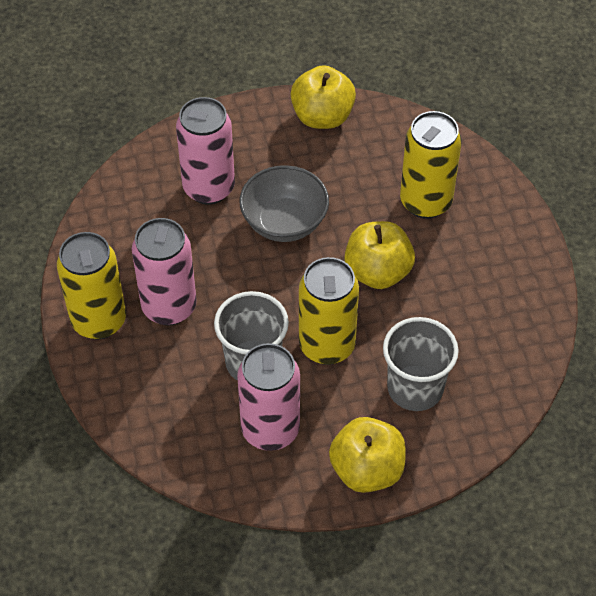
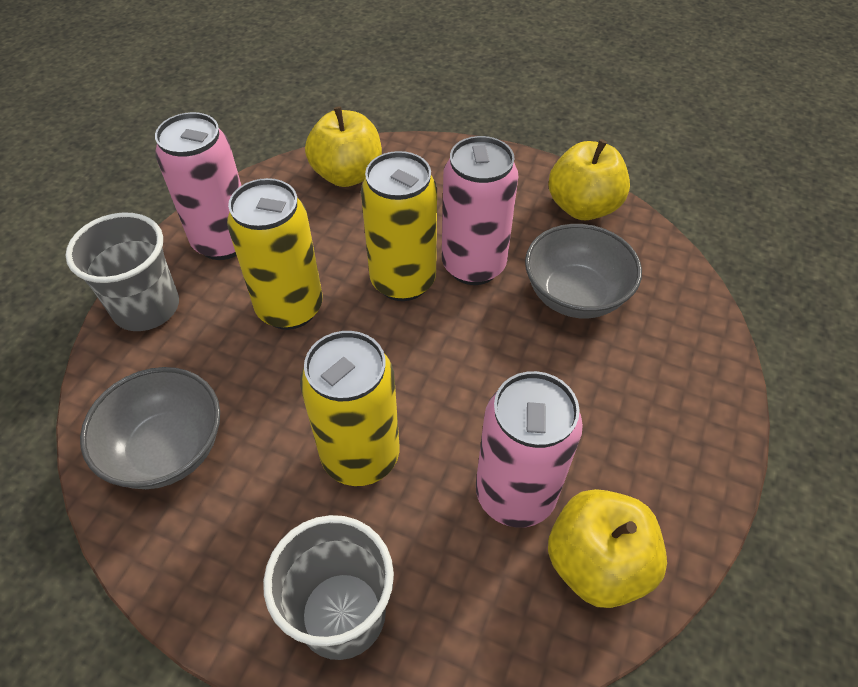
grey bowl: 1 -> 2

